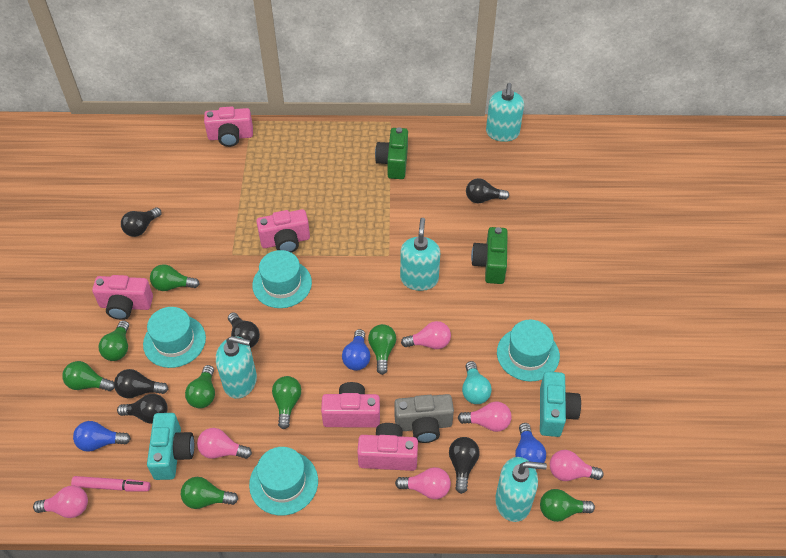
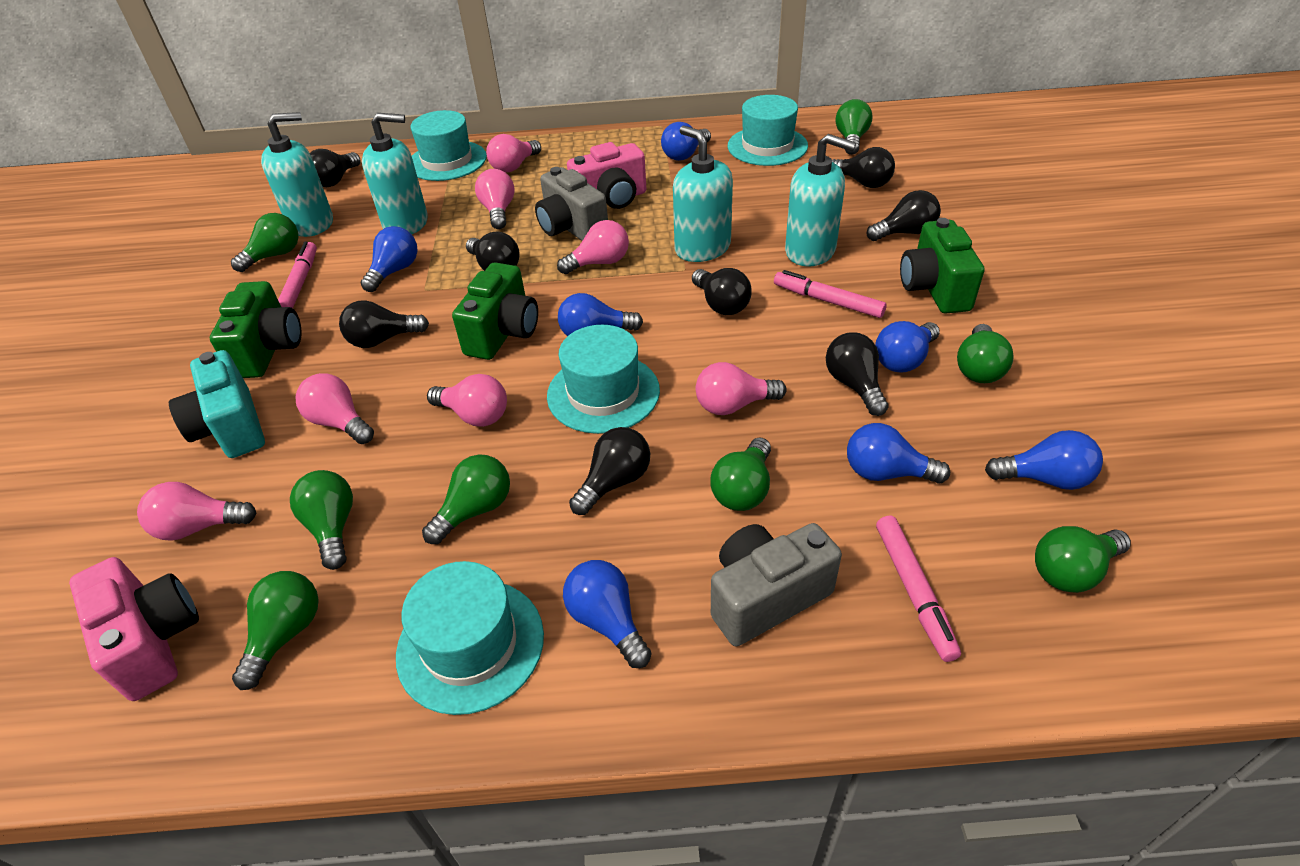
black light bulb: 6 -> 8
blue light bulb: 3 -> 7
green camera: 2 -> 3
grey camera: 1 -> 2
pink camera: 5 -> 2
pink light bulb: 6 -> 7
pink marker: 1 -> 3
turquoise camera: 2 -> 1
turquoise light bulb: 1 -> 0

